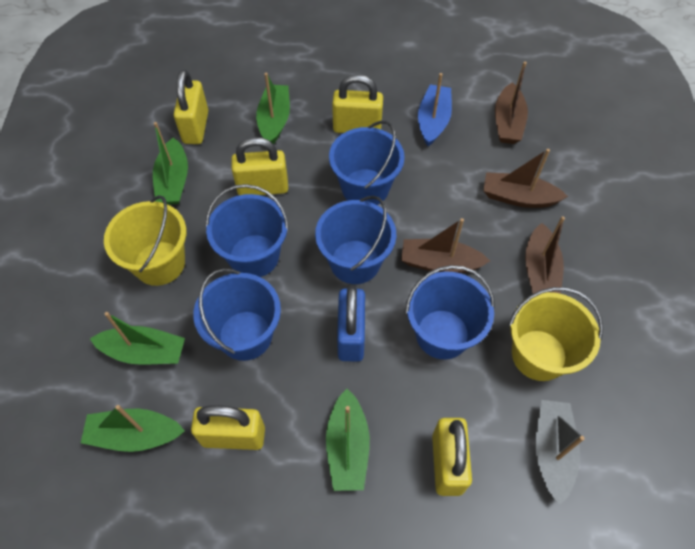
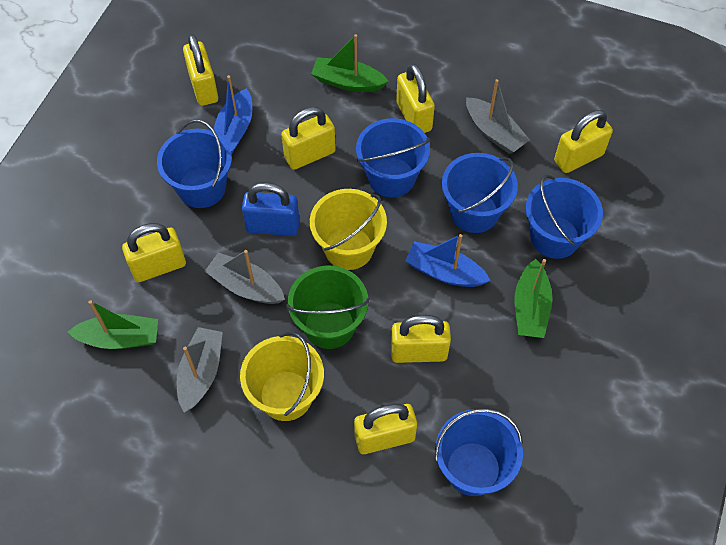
blue boat: 1 -> 2
brown boat: 4 -> 0
green boat: 5 -> 3
green bucket: 0 -> 1
grey boat: 1 -> 3
yellow padlock: 5 -> 7

